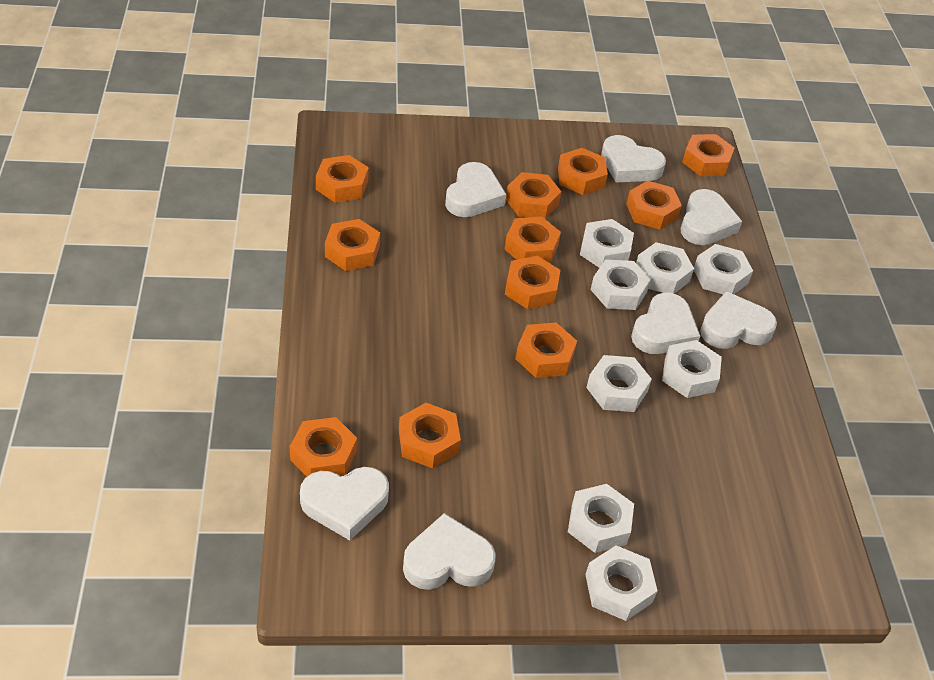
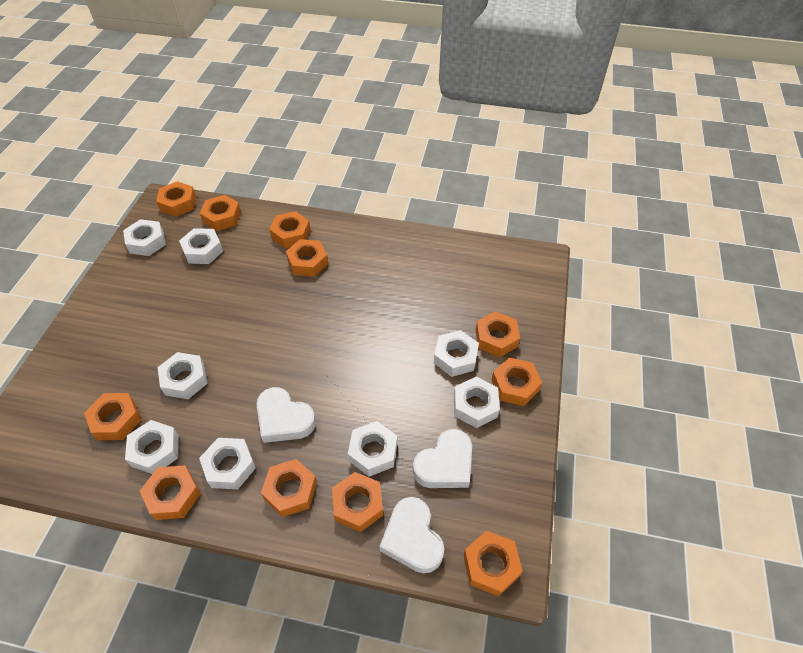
white heart: 7 -> 3

